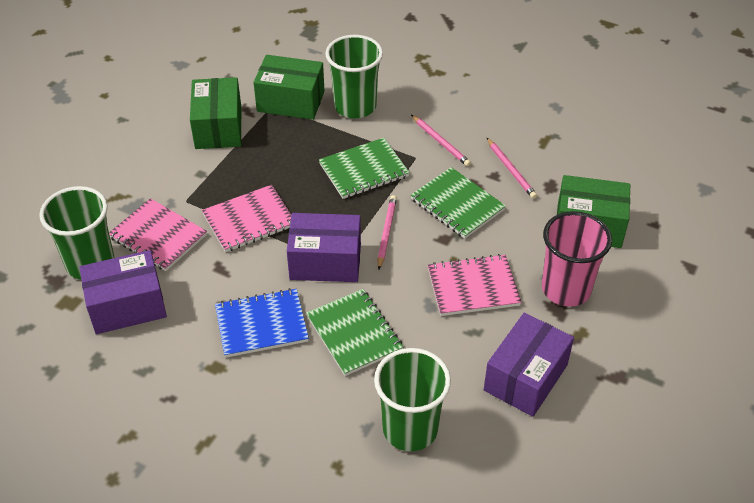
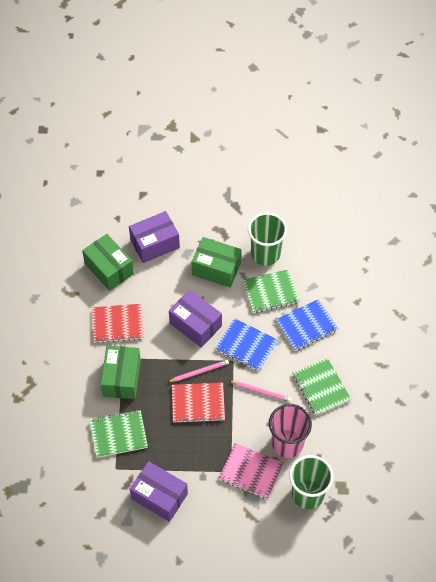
blue notebook: 1 -> 2
green cup: 3 -> 2
pink notebook: 3 -> 1
pink pencil: 3 -> 2
red notebook: 0 -> 2

